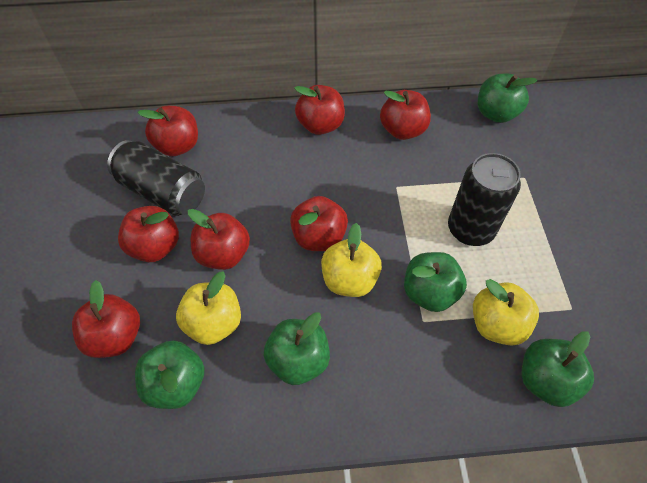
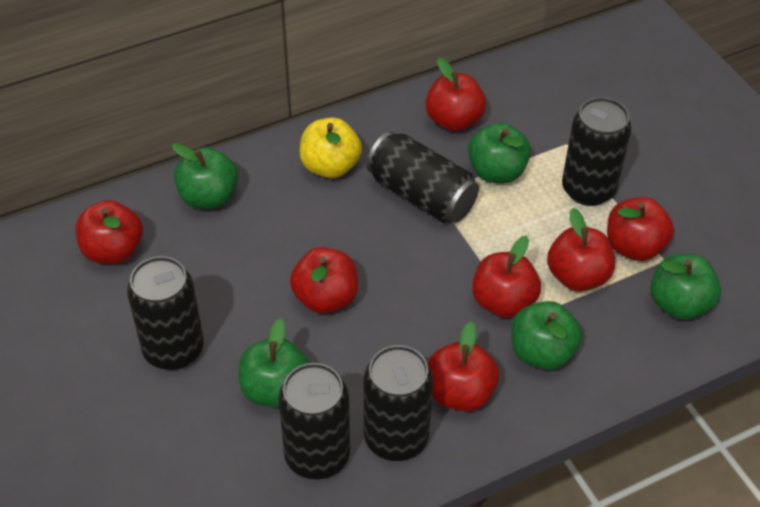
black can: 2 -> 5
yellow apple: 3 -> 1

